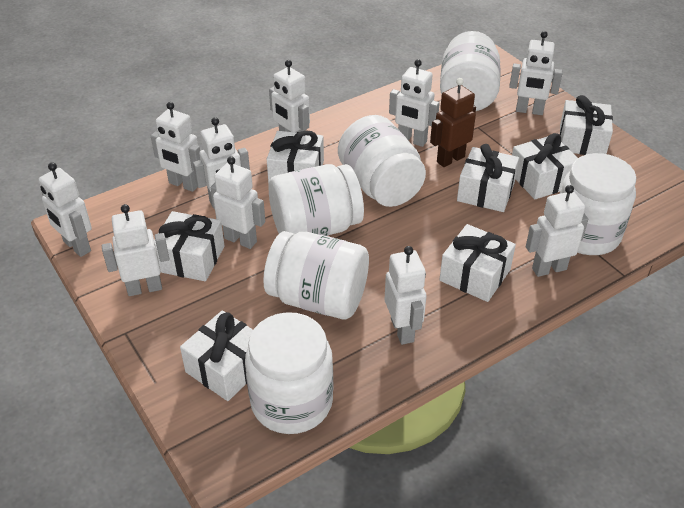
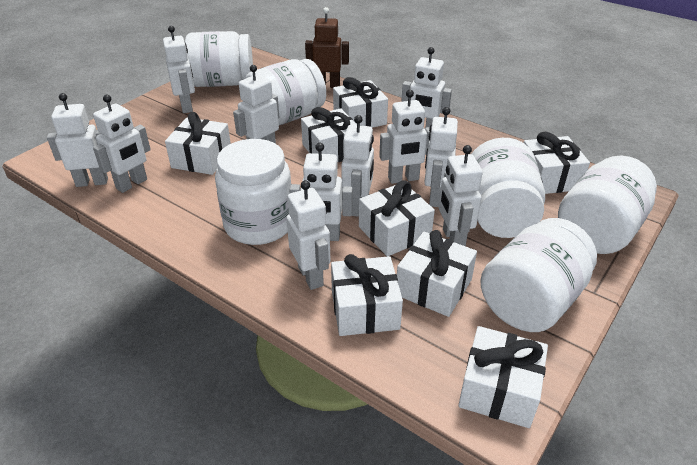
white gift: 7 -> 8
white robot: 10 -> 11

